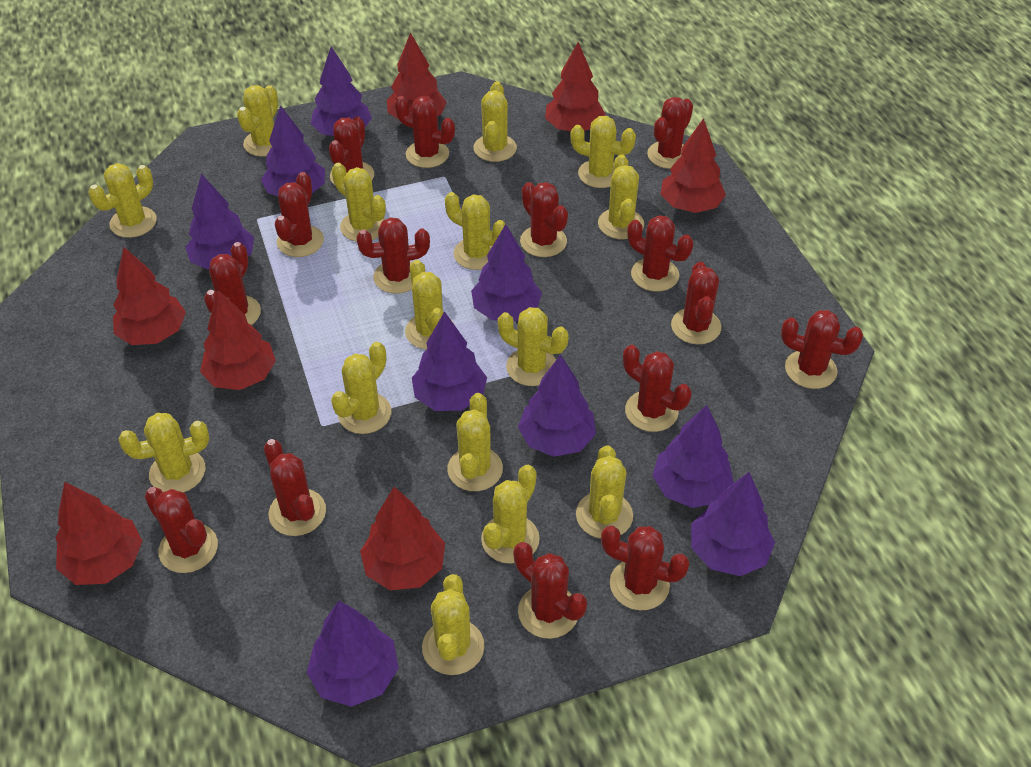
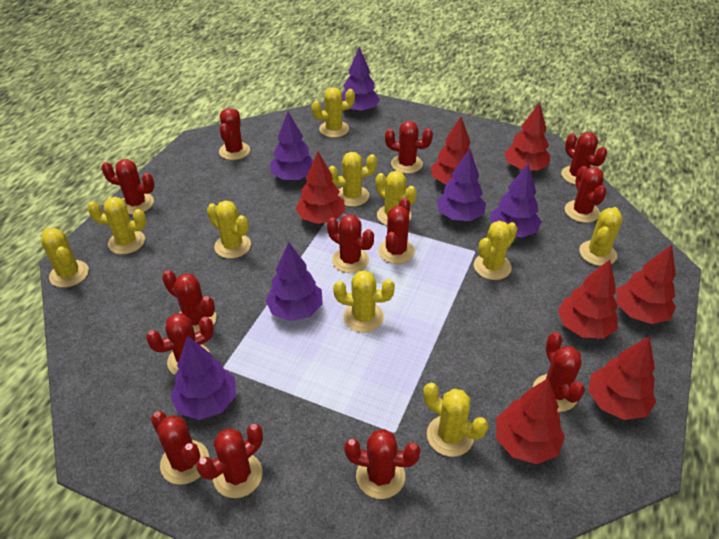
purple tree: 9 -> 6
red cactus: 15 -> 13
yellow cactus: 15 -> 10

